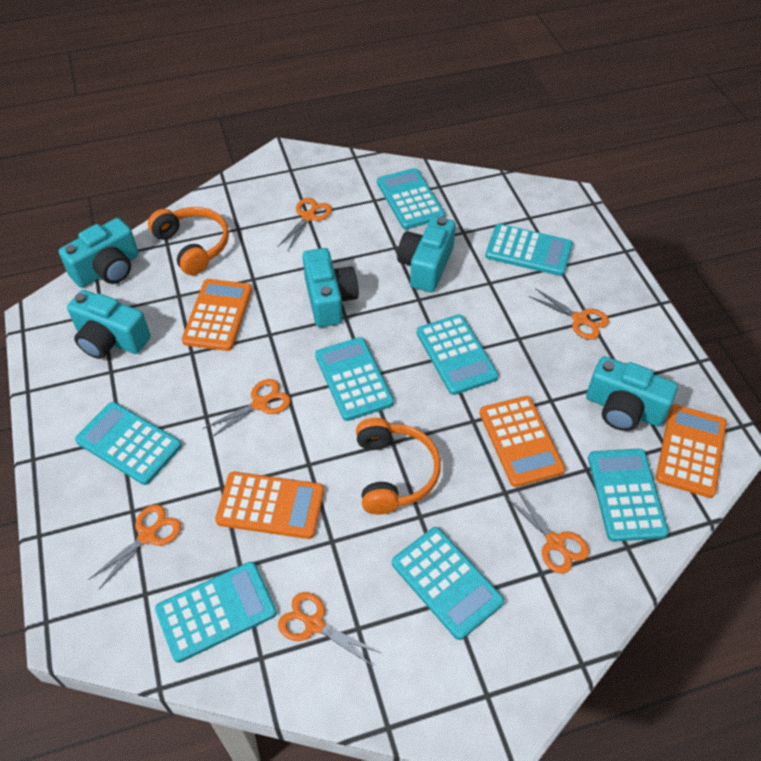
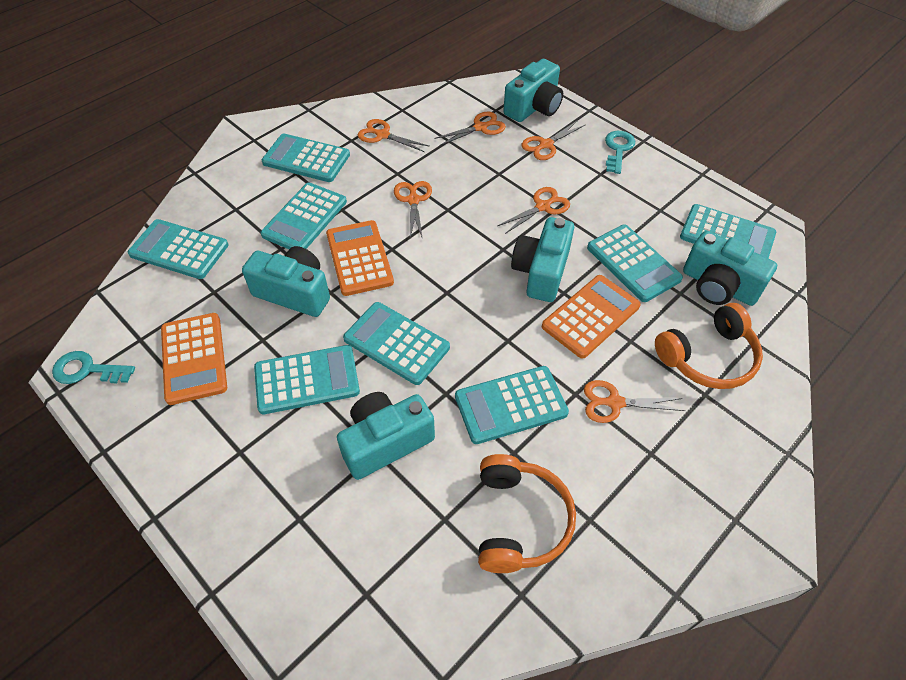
orange calculator: 4 -> 3
turquoise key: 0 -> 2

